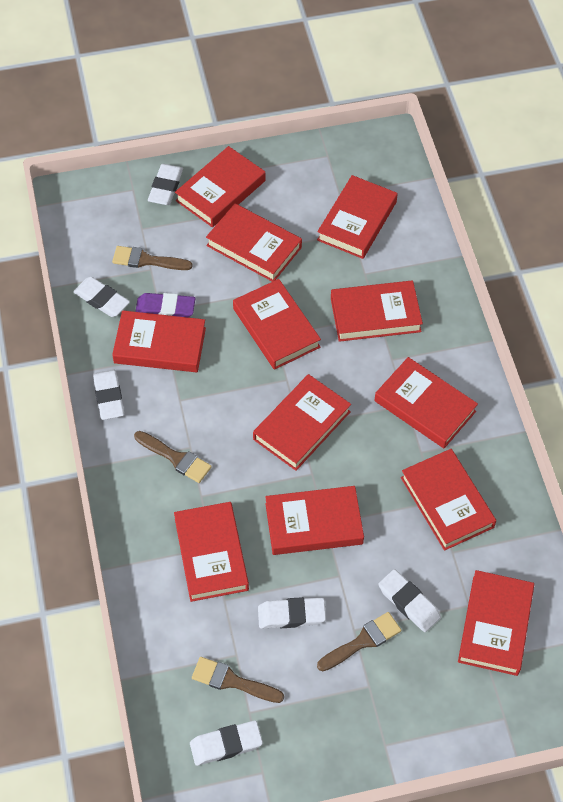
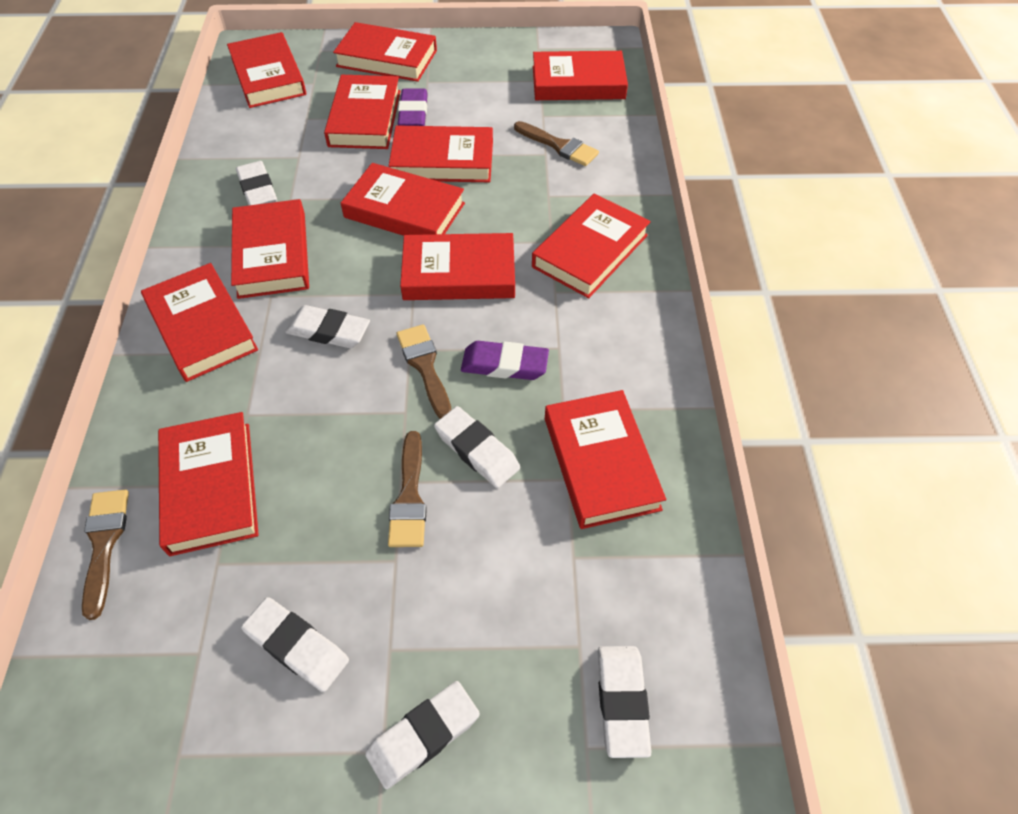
purple eraser: 1 -> 2

